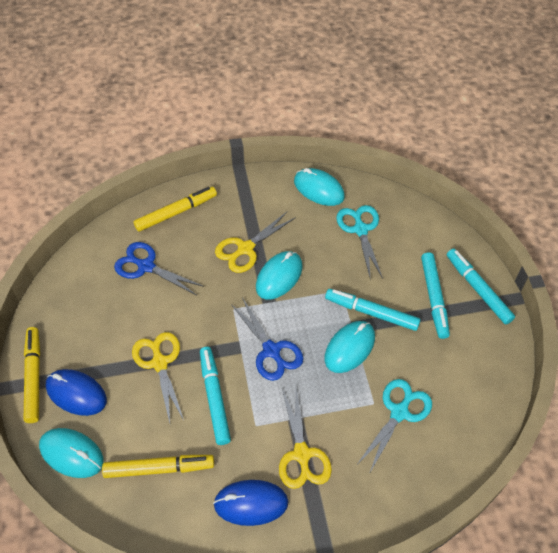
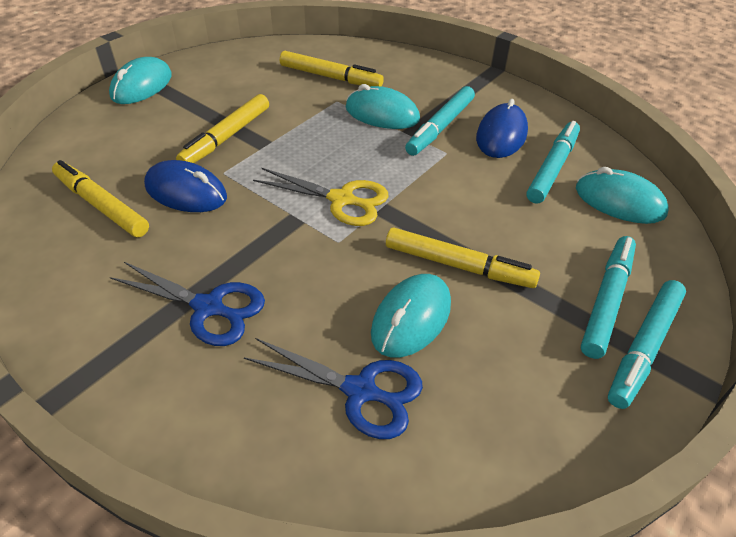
turquoise scissors: 2 -> 0
yellow marker: 3 -> 4
yellow scissors: 3 -> 1

